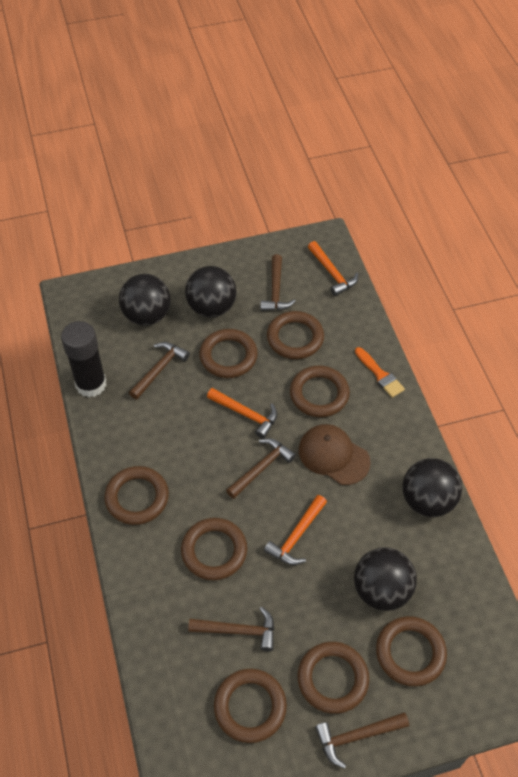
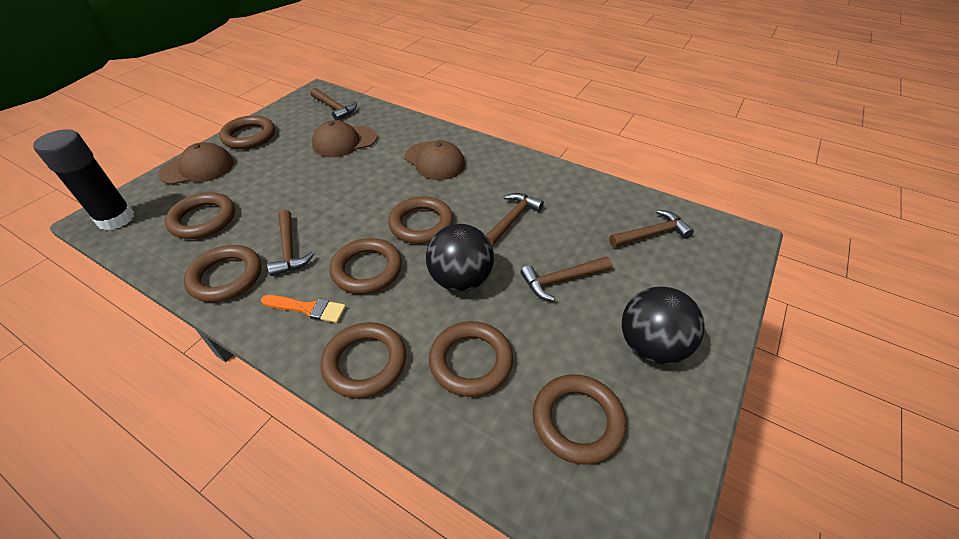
black ball: 4 -> 2
brown cap: 1 -> 3
orange hammer: 3 -> 0

